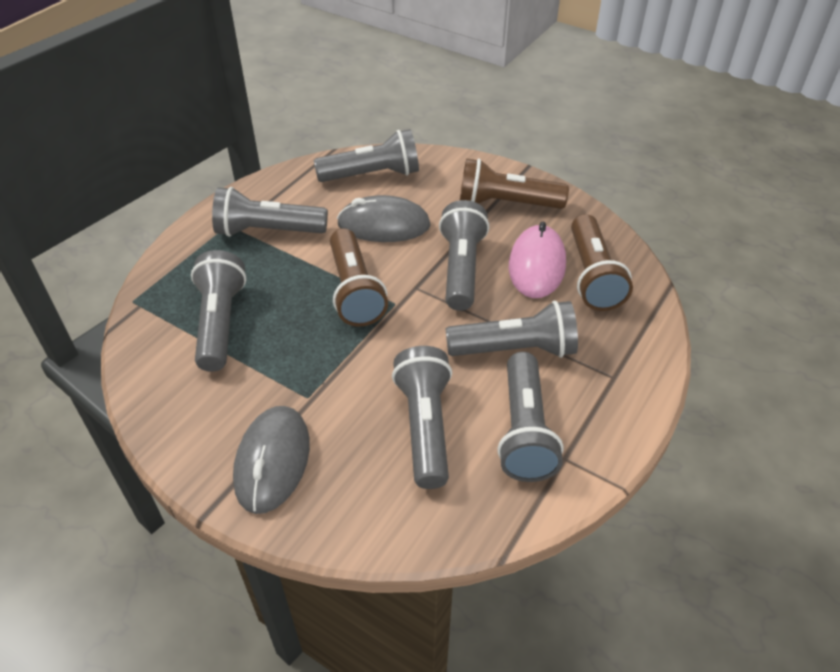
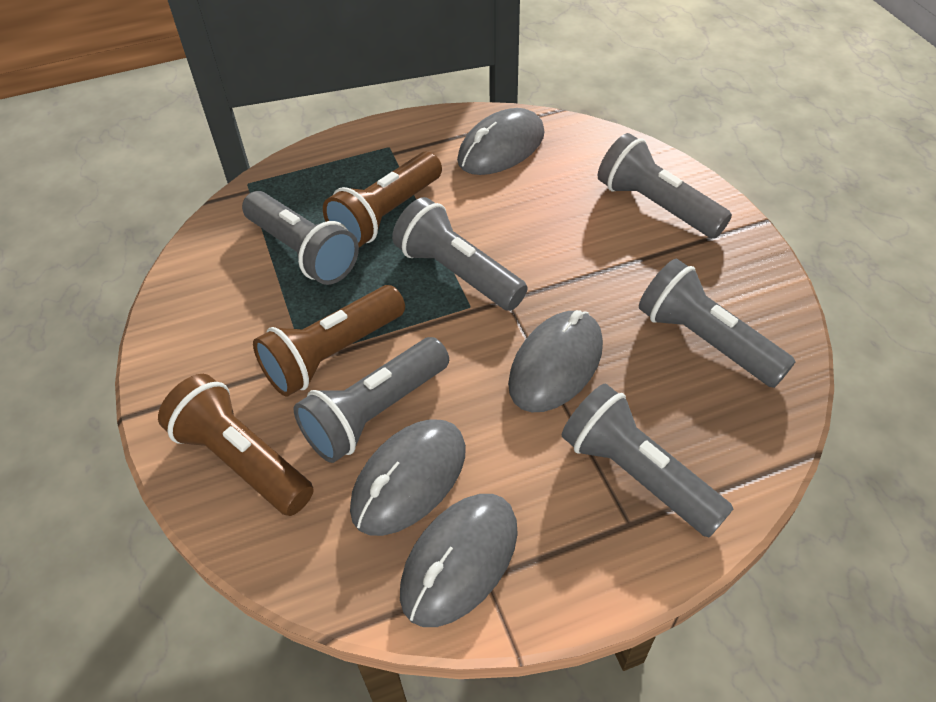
grey flashlight: 7 -> 6
grey mouse: 2 -> 4
pink mouse: 1 -> 0

